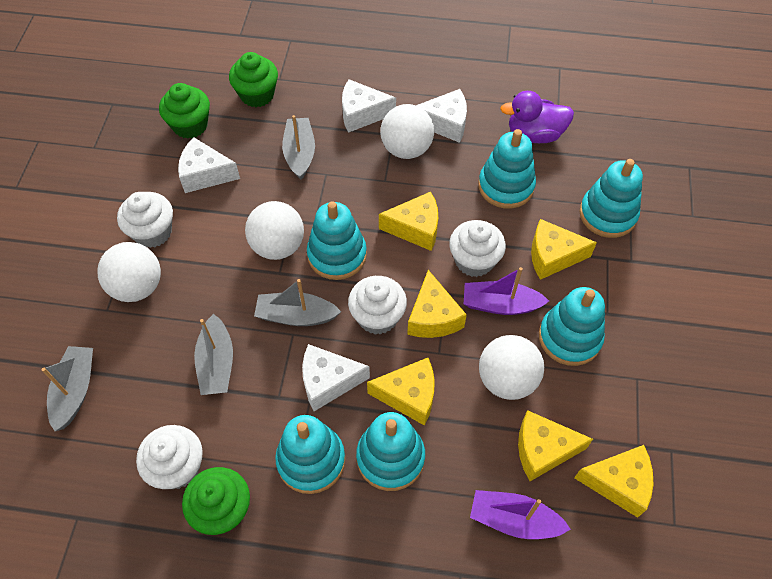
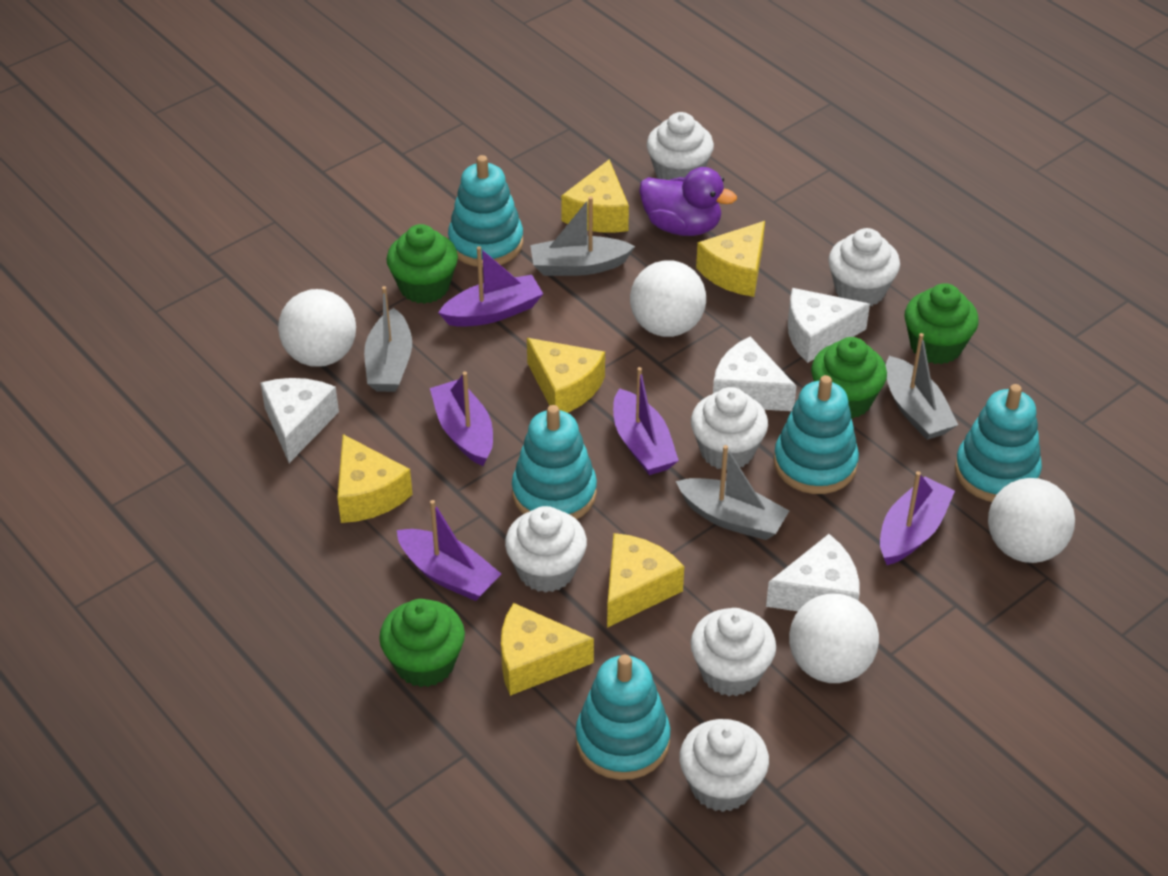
green cupcake: 3 -> 4
purple boat: 2 -> 5
turquoise stacking toy: 6 -> 5
white cupcake: 4 -> 6

